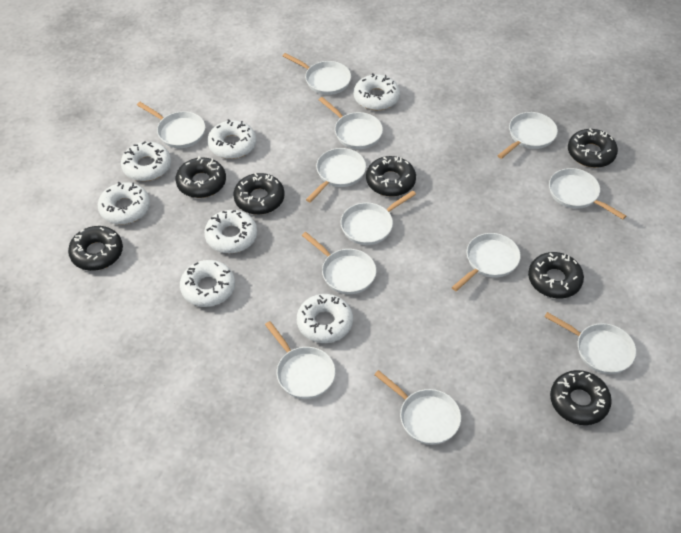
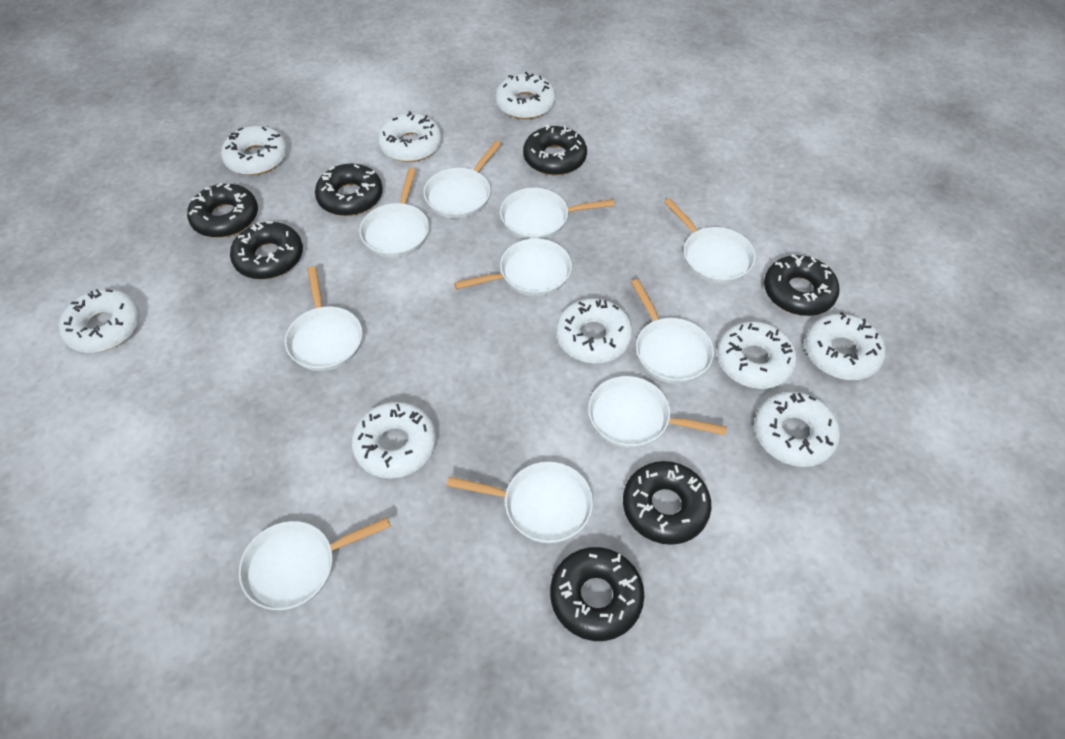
white donut: 7 -> 9
white pan: 12 -> 10

